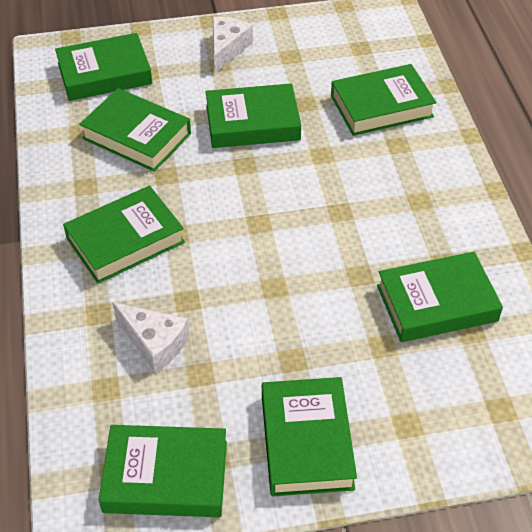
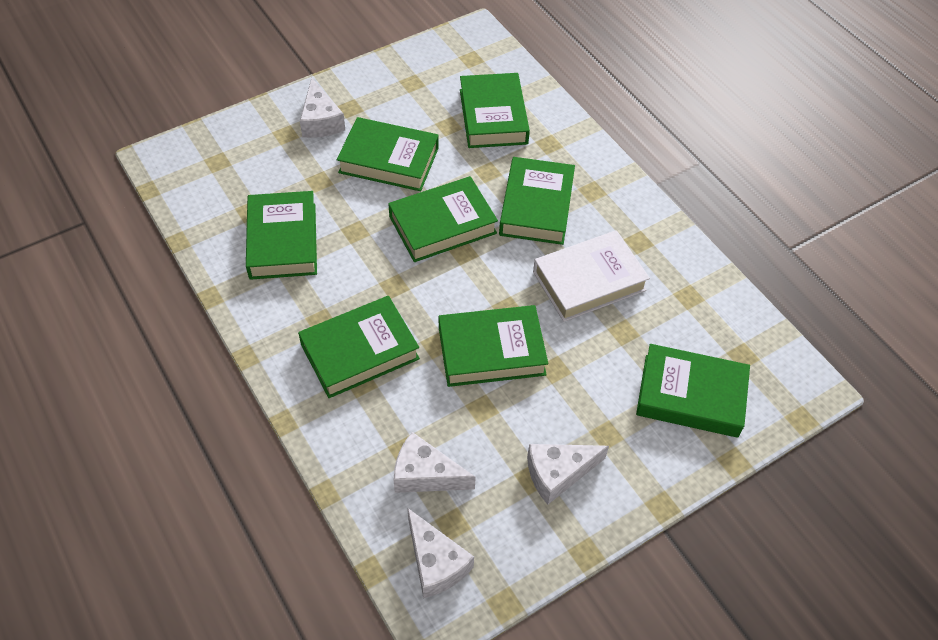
white book: 0 -> 1
white cheese: 2 -> 4

